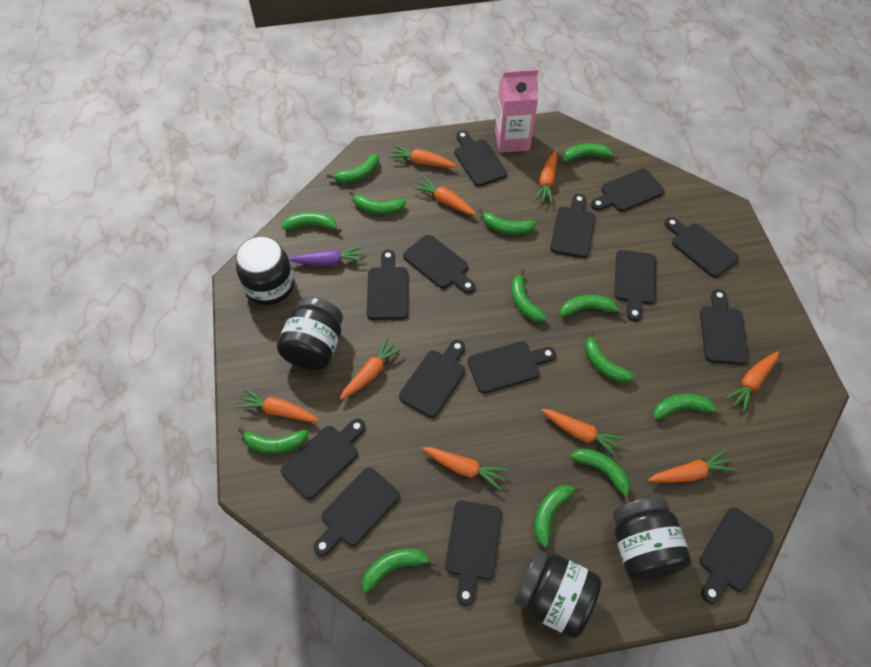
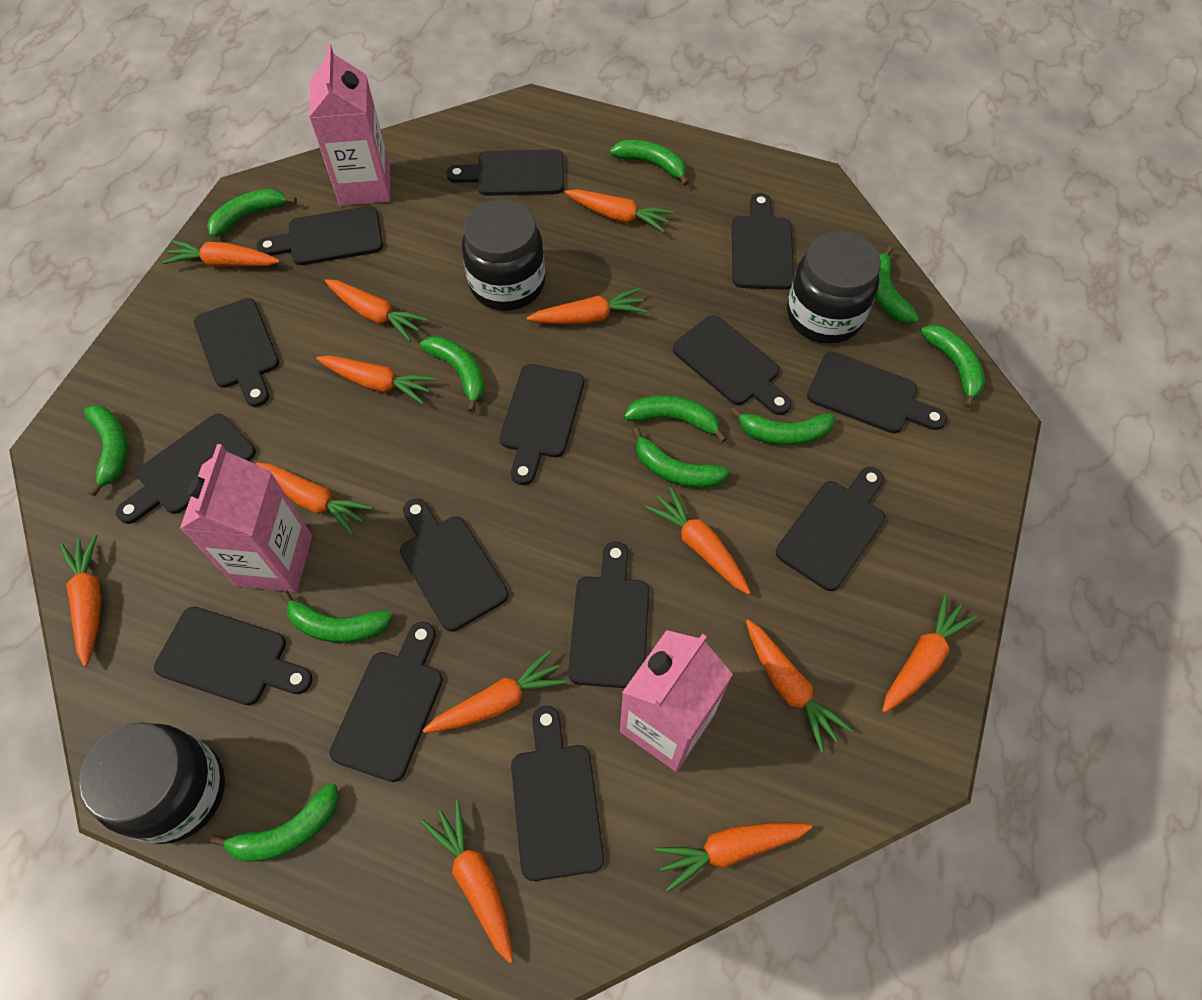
black jar: 4 -> 3
green banana: 13 -> 11
orange carrot: 9 -> 13
pink carton: 1 -> 3
purple carrot: 1 -> 0

